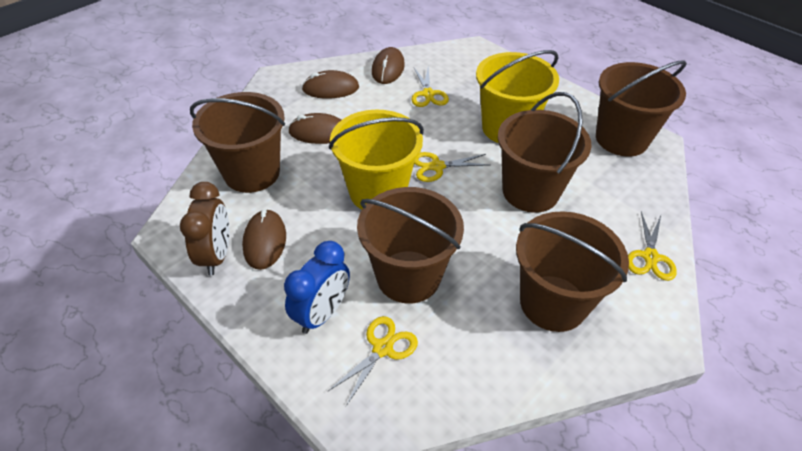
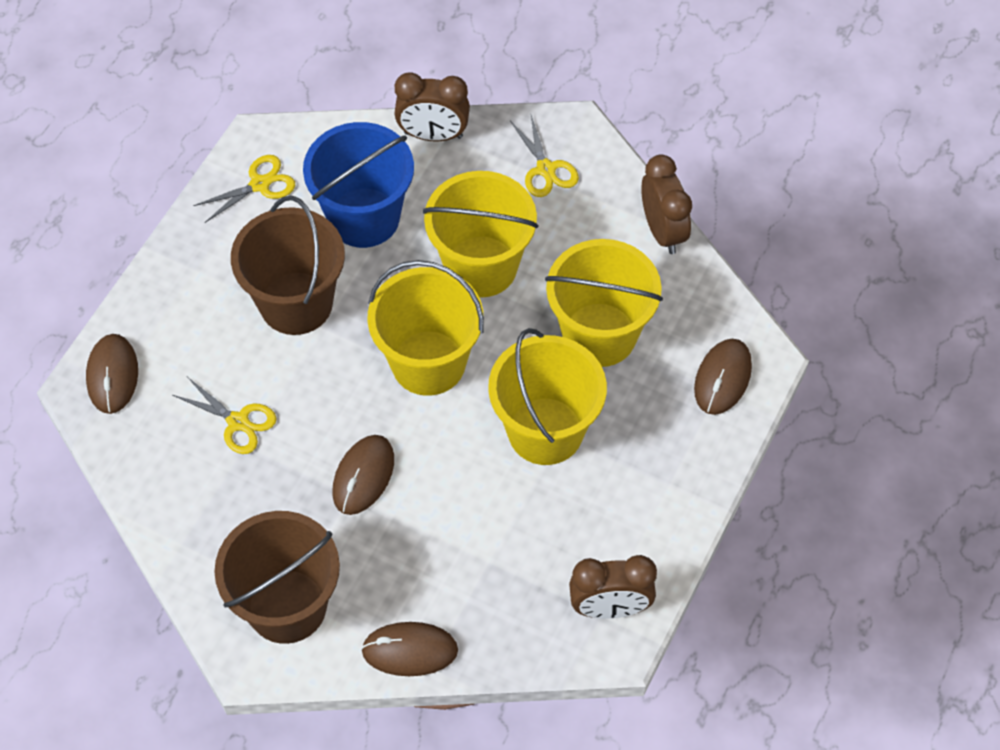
blue bucket: 0 -> 1
blue clock: 1 -> 0
brown bucket: 5 -> 2
brown clock: 1 -> 3
yellow bucket: 2 -> 4
yellow scissors: 4 -> 3

